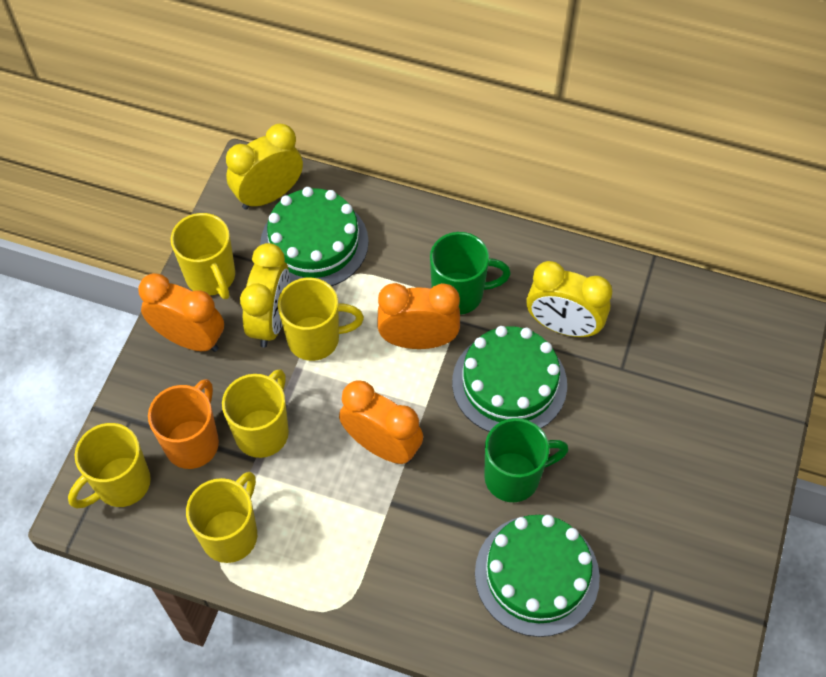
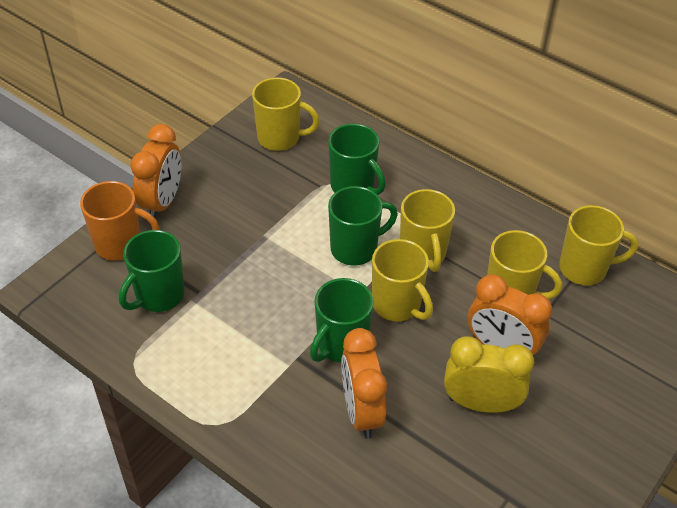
green cake: 3 -> 0
green mug: 2 -> 4
yellow clock: 3 -> 1

